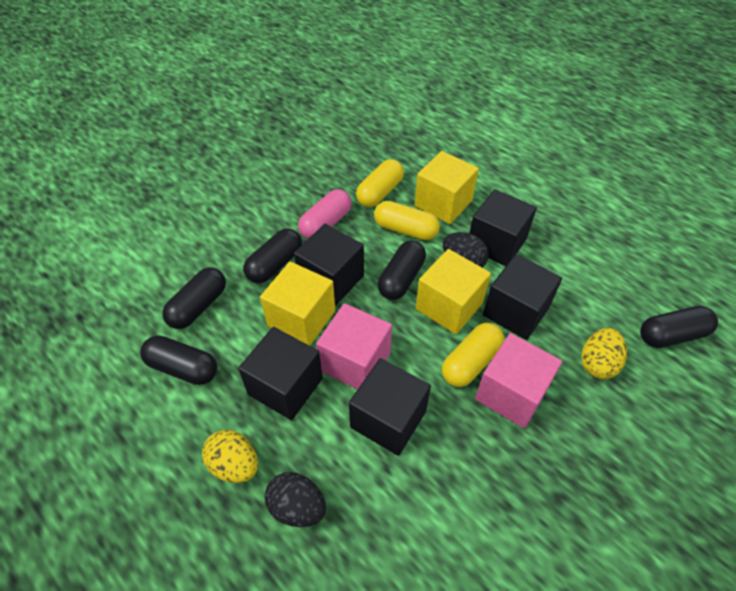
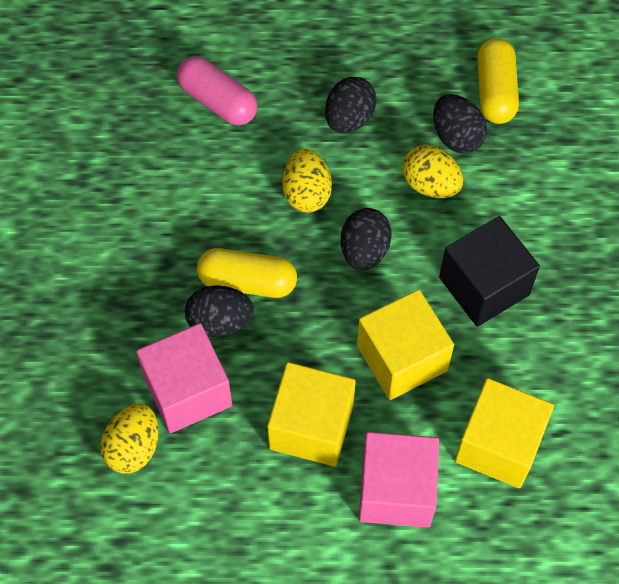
black capsule: 5 -> 0
black cube: 5 -> 1
black egg: 2 -> 4
yellow capsule: 3 -> 2
yellow egg: 2 -> 3

